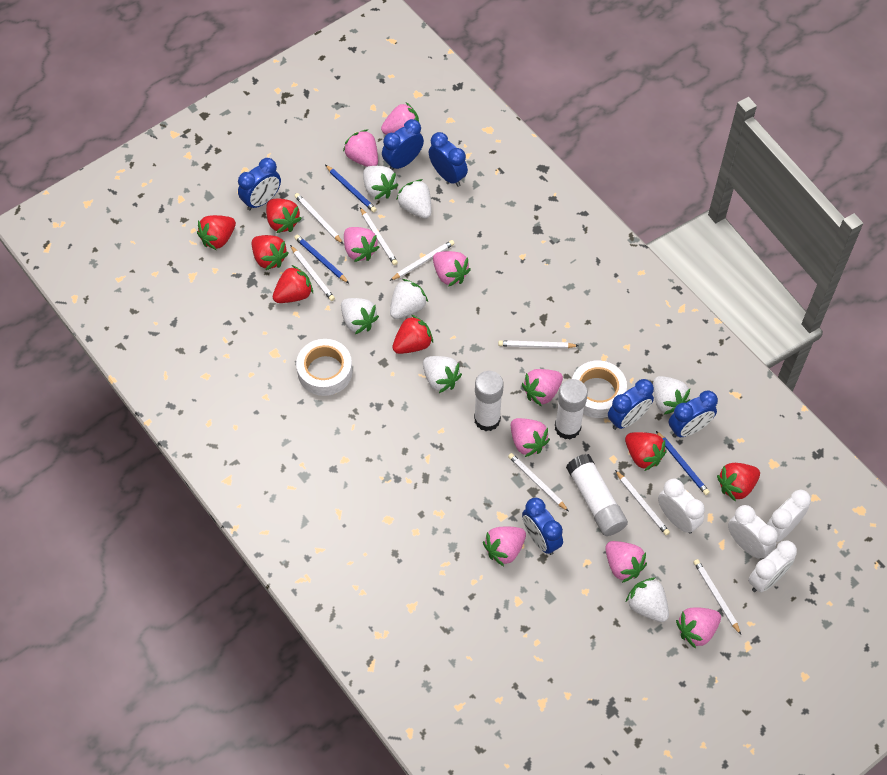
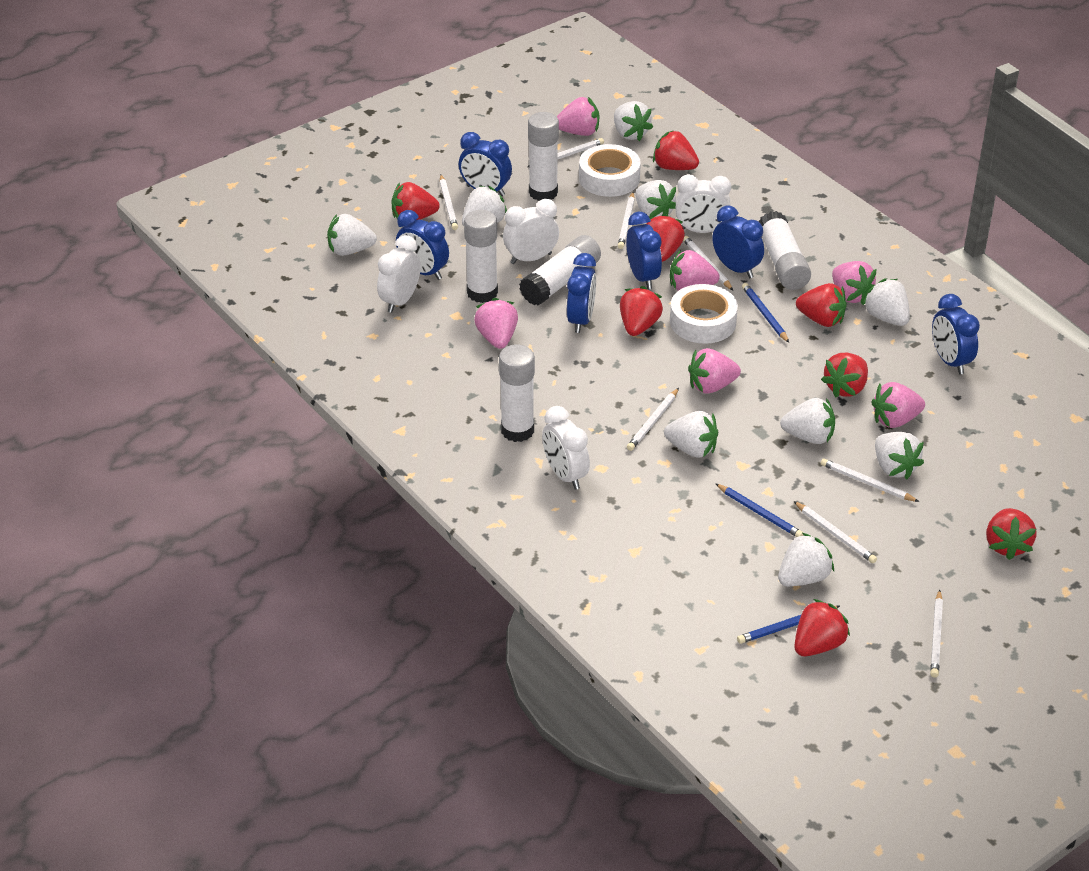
pink strawberry: 9 -> 6
red strawberry: 7 -> 8
white glue stick: 3 -> 5
white strawberry: 7 -> 9

